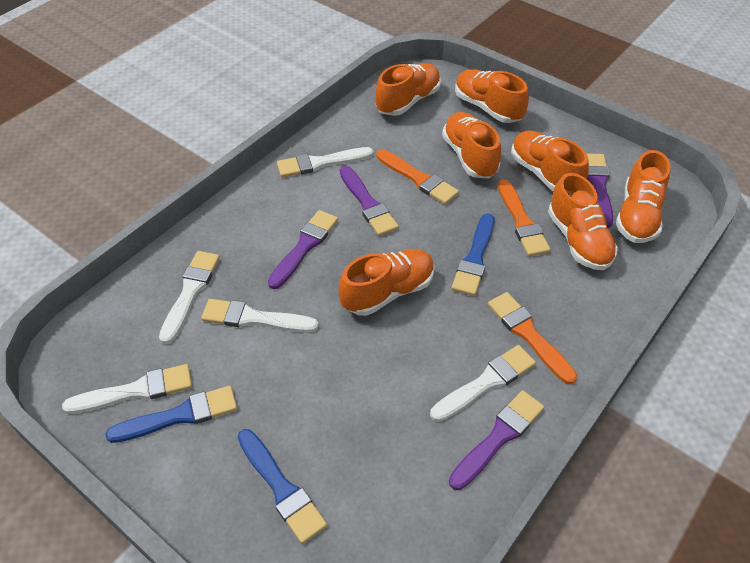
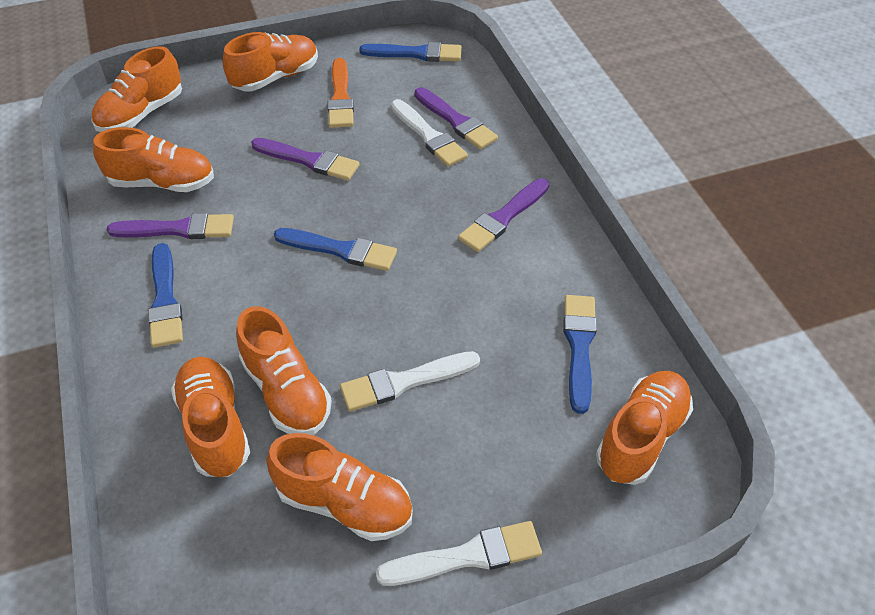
blue brush: 3 -> 4
orange brush: 3 -> 1
white brush: 5 -> 3

